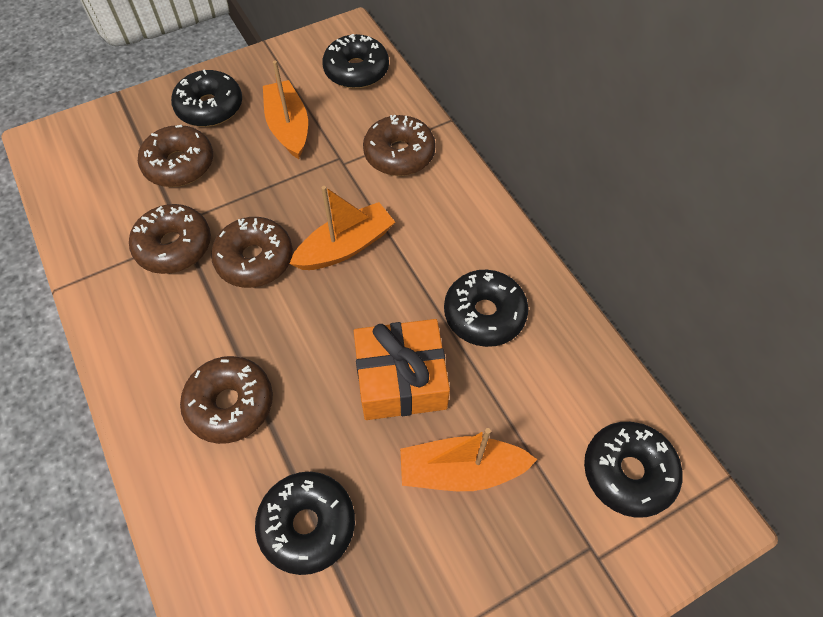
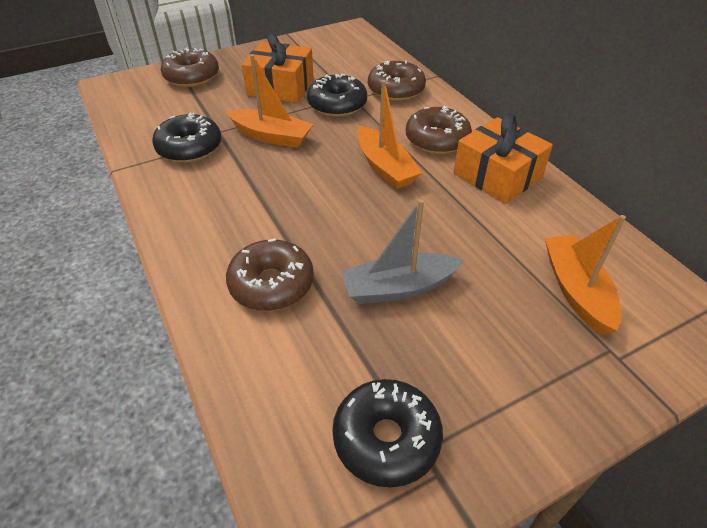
black donut: 5 -> 3
brown donut: 5 -> 4
grey boat: 0 -> 1
orange gift: 1 -> 2

